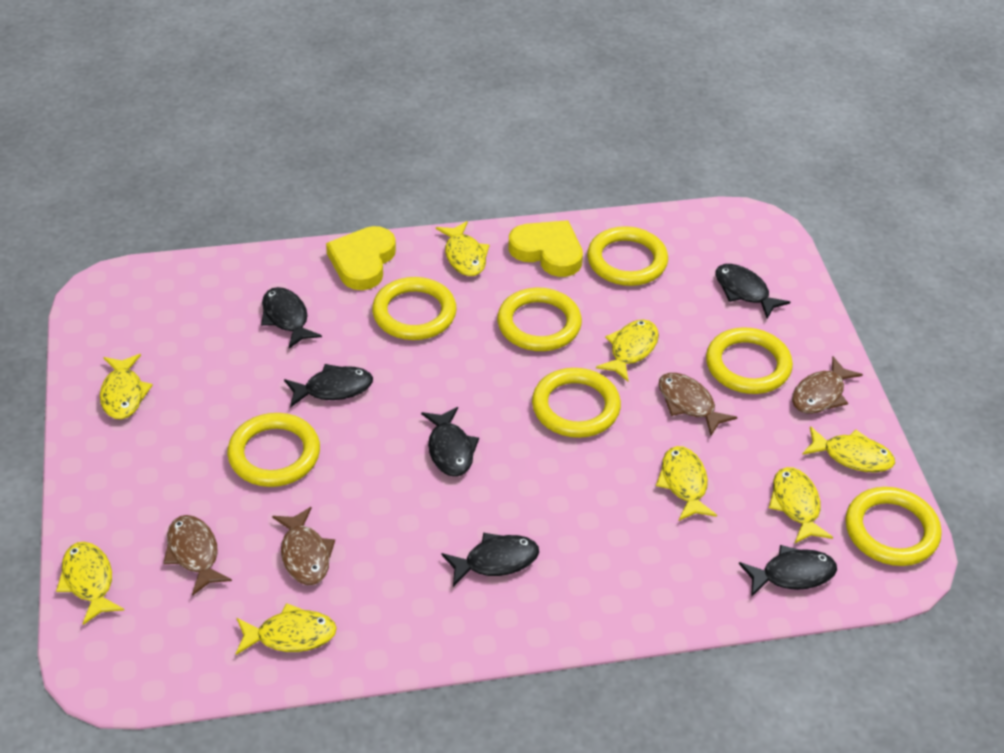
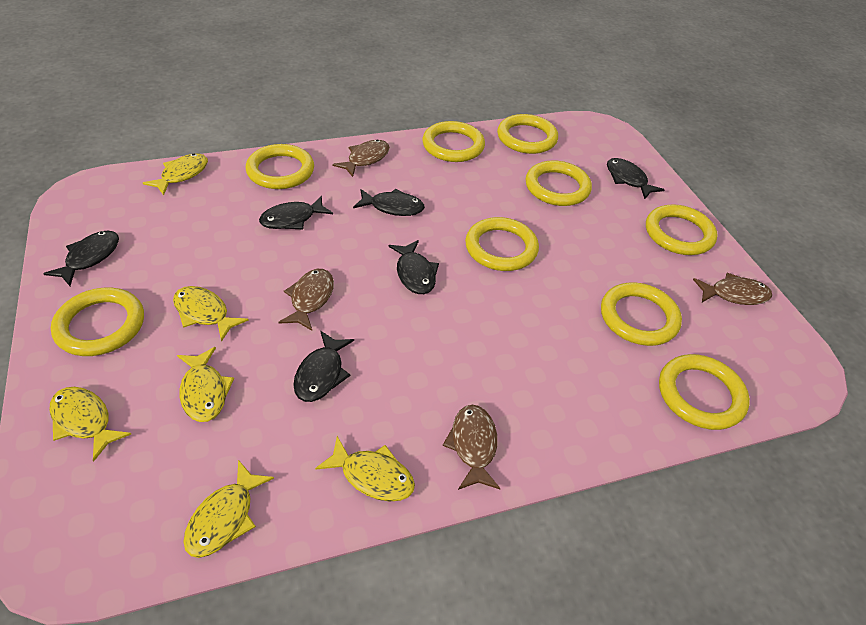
yellow fish: 8 -> 6
yellow heart: 2 -> 0
yellow ring: 7 -> 9

